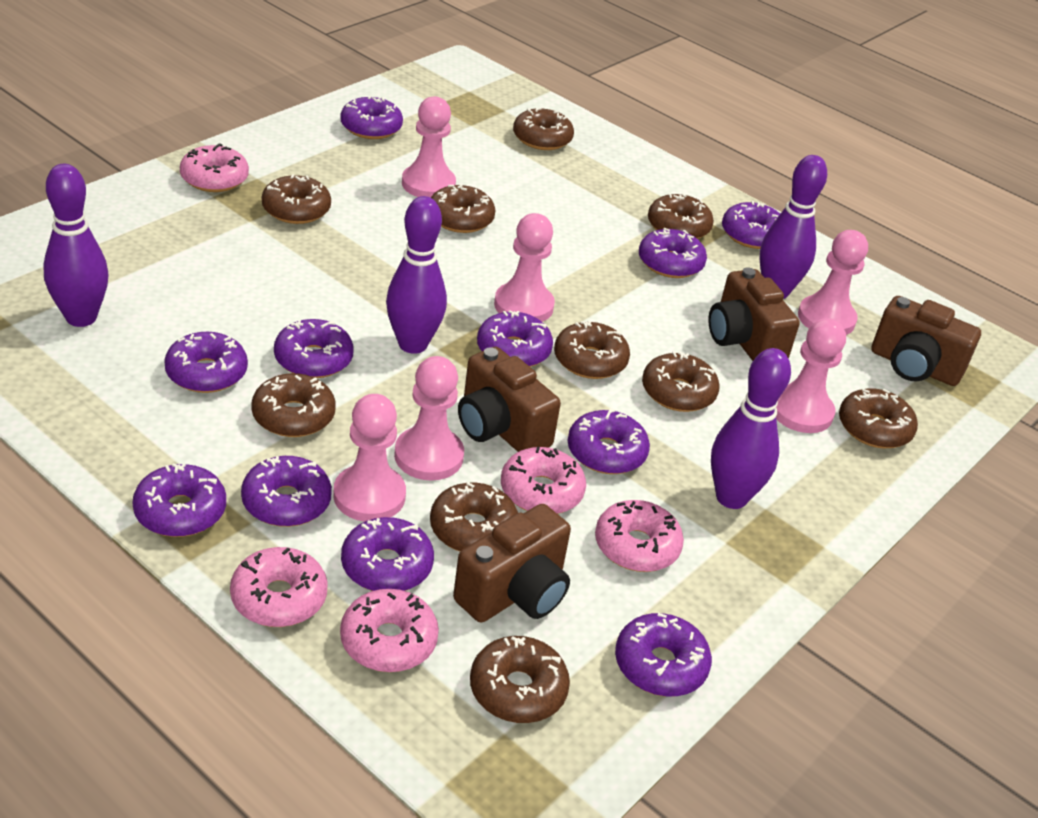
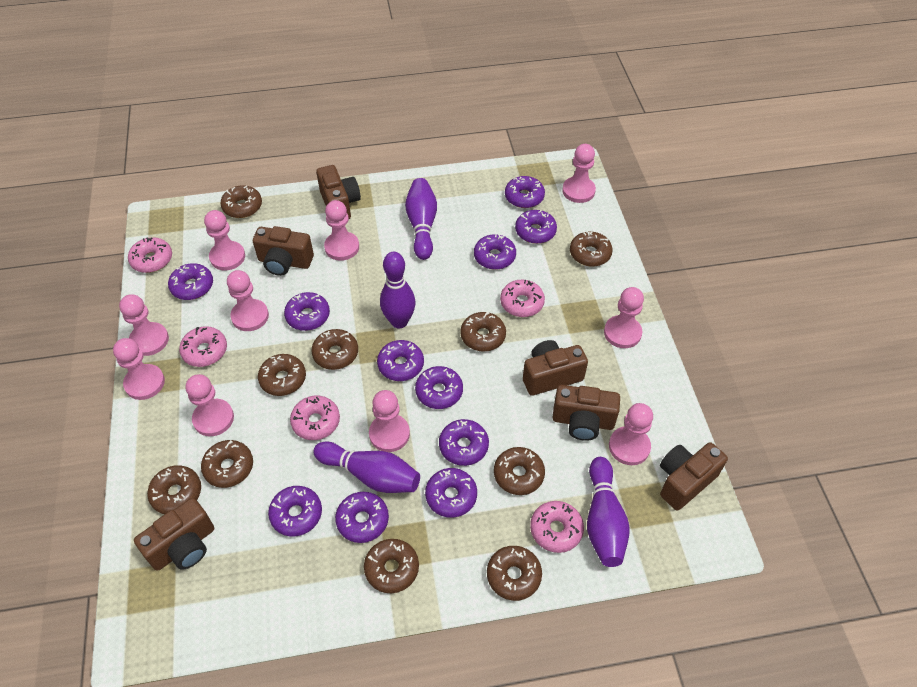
brown camera: 4 -> 6
pink pawn: 6 -> 10

